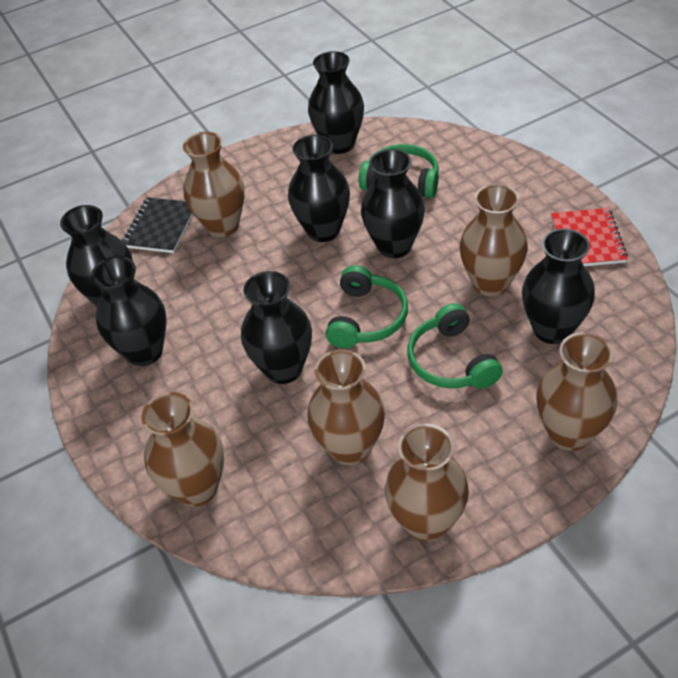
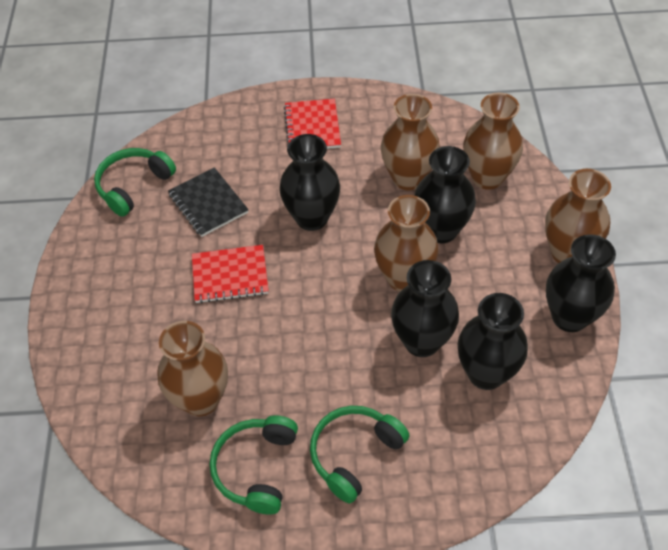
black vase: 7 -> 5
brown vase: 6 -> 5
red notebook: 1 -> 2

